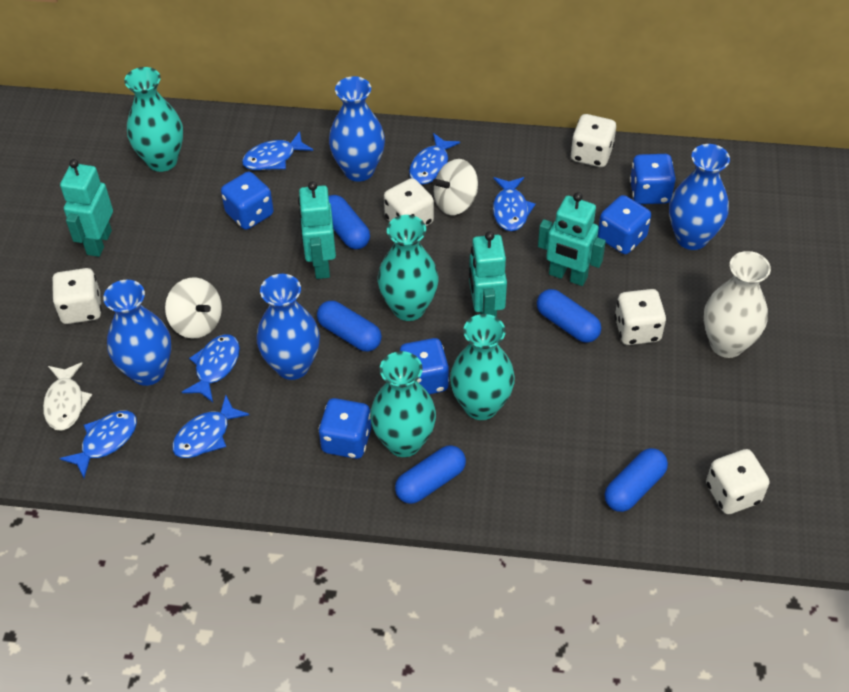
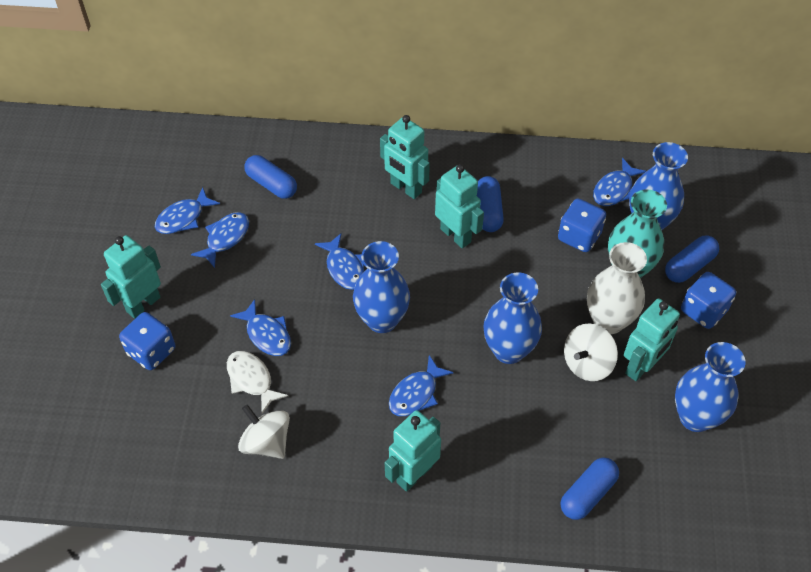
blue capsule: 5 -> 4
blue dice: 5 -> 3
turquoise robot: 4 -> 5
turquoise vase: 4 -> 1
white dice: 5 -> 0

